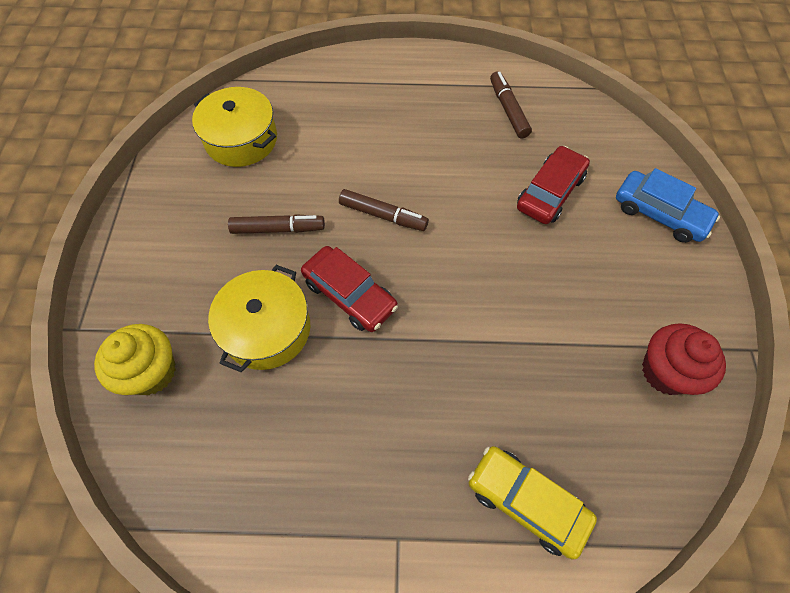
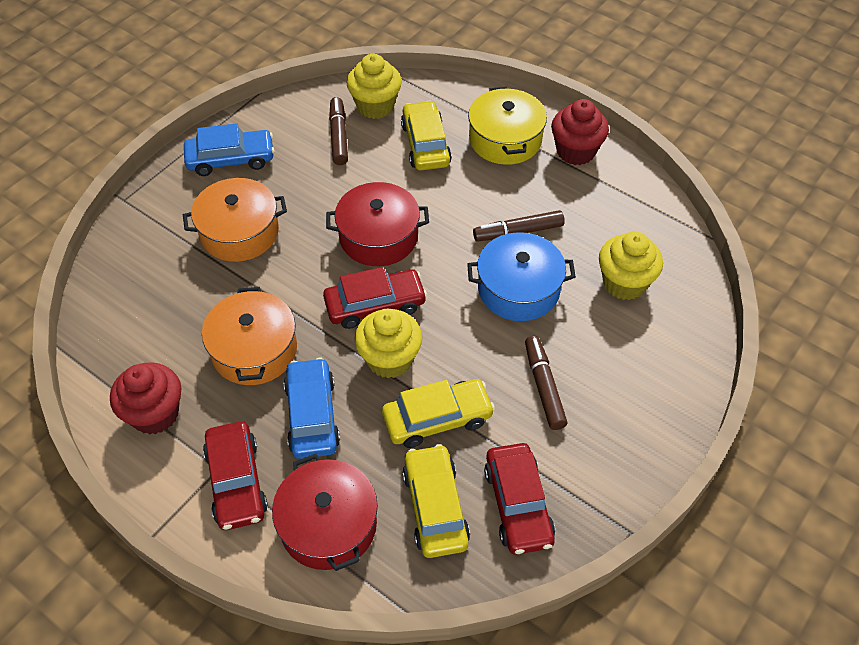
blue car: 1 -> 2
blue pot: 0 -> 1
orange pot: 0 -> 2
red car: 2 -> 3
red cupcake: 1 -> 2
red pot: 0 -> 2
yellow car: 1 -> 3
yellow cupcake: 1 -> 3
yellow pot: 2 -> 1

